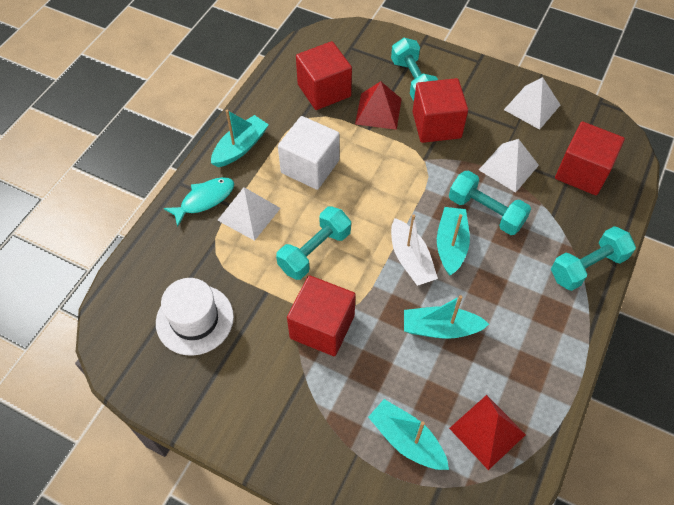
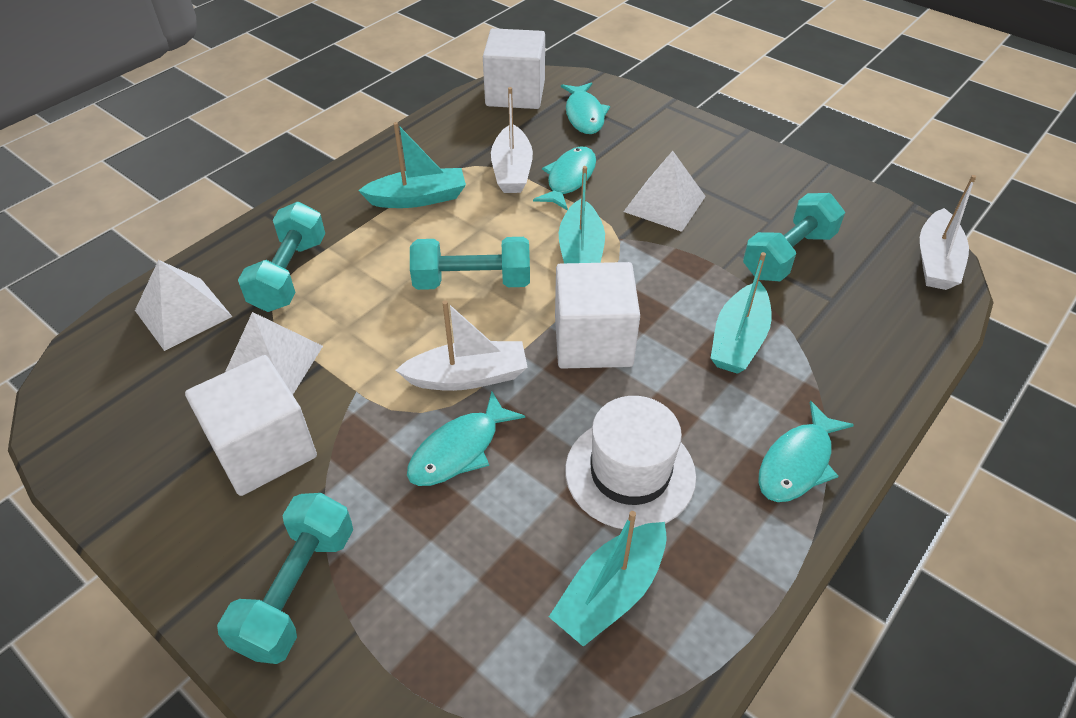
red cube: 4 -> 0
red pyramid: 2 -> 0
turquoise fish: 1 -> 4
white boat: 1 -> 3
white cube: 1 -> 3

